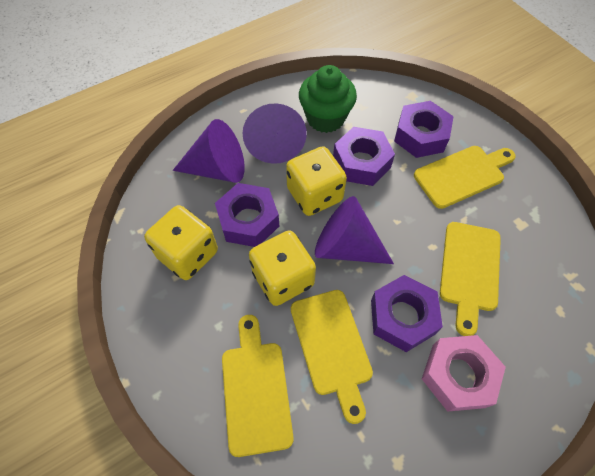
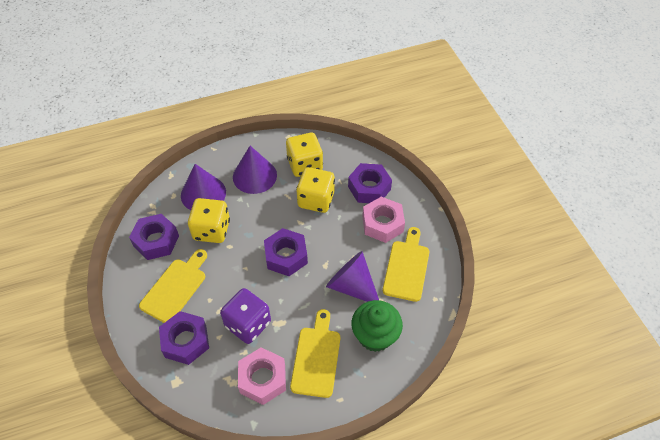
pink nut: 1 -> 2
purple dice: 0 -> 1
yellow cutting board: 4 -> 3

